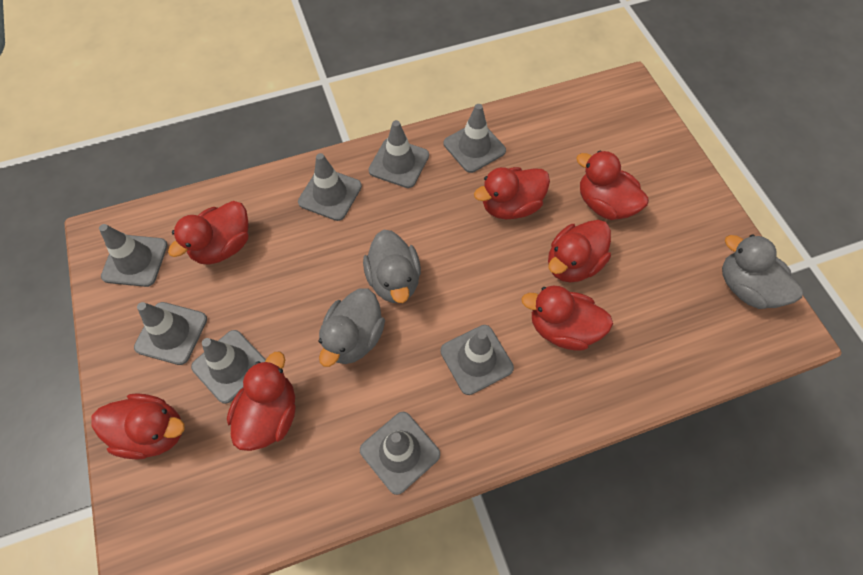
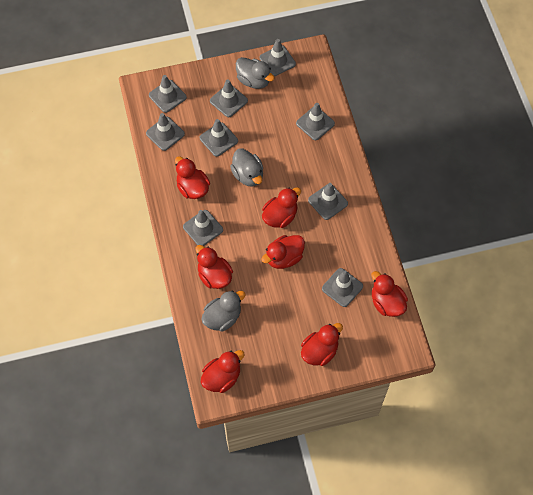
grey traffic cone: 8 -> 9

